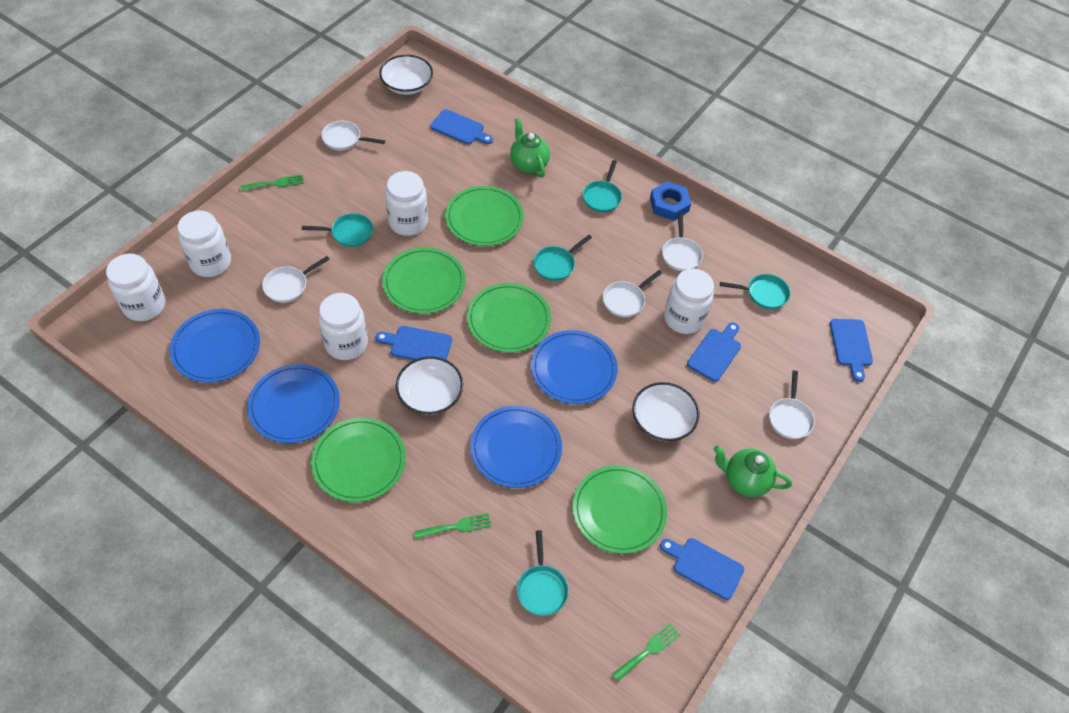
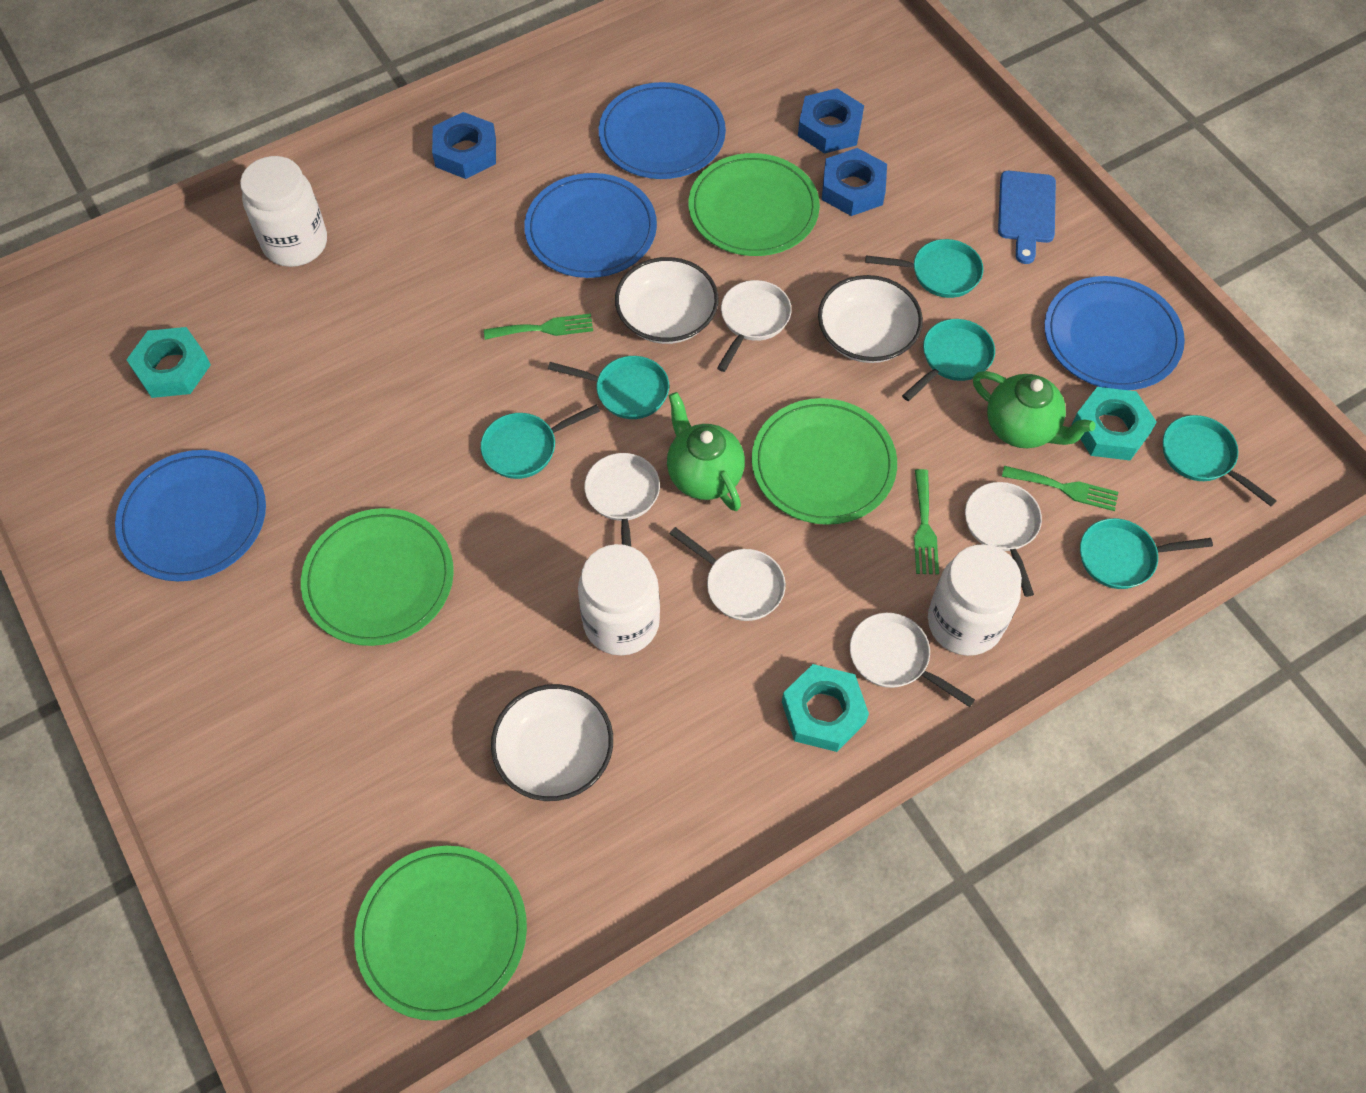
blue cutting board: 5 -> 1
blue nut: 1 -> 3
green plate: 5 -> 4
turquoise nut: 0 -> 3
turquoise pan: 5 -> 6
white jar: 5 -> 3

